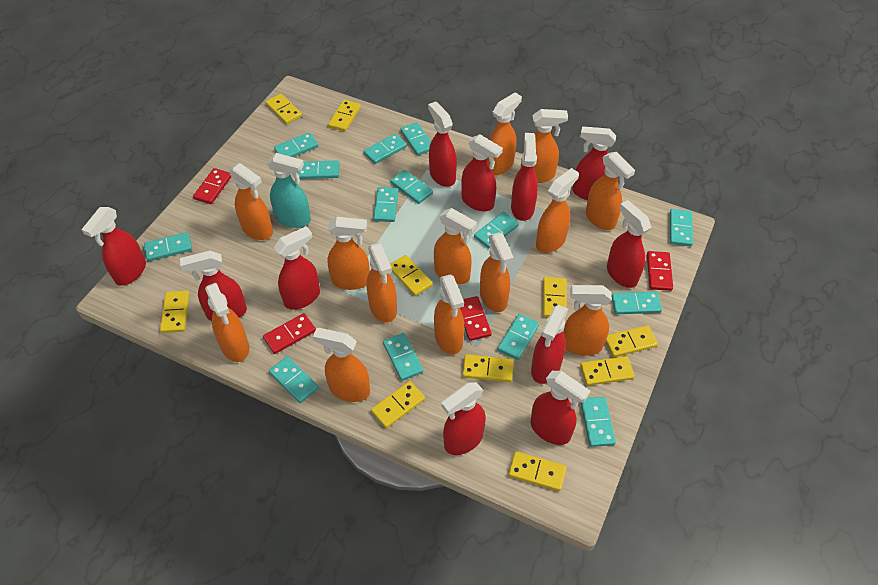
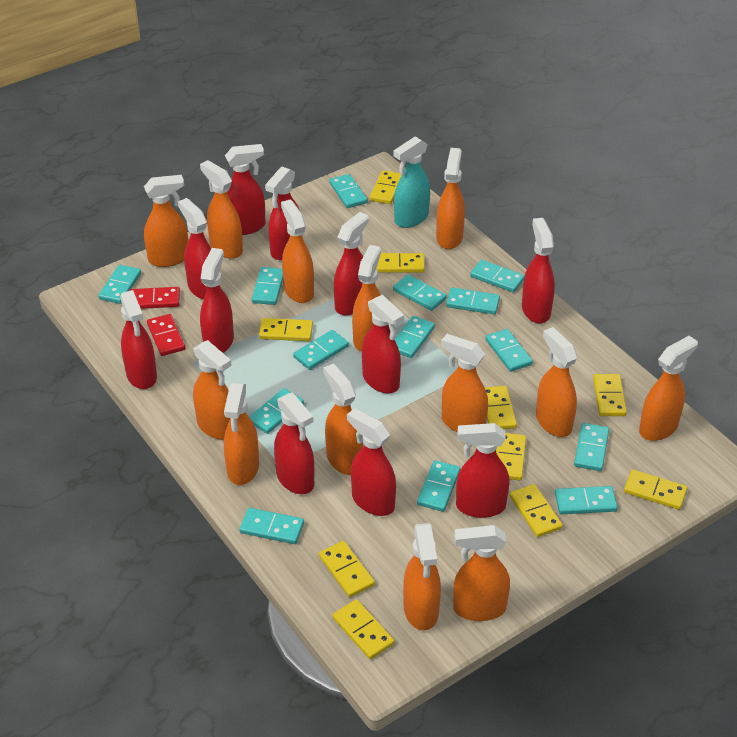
red domino: 4 -> 2

